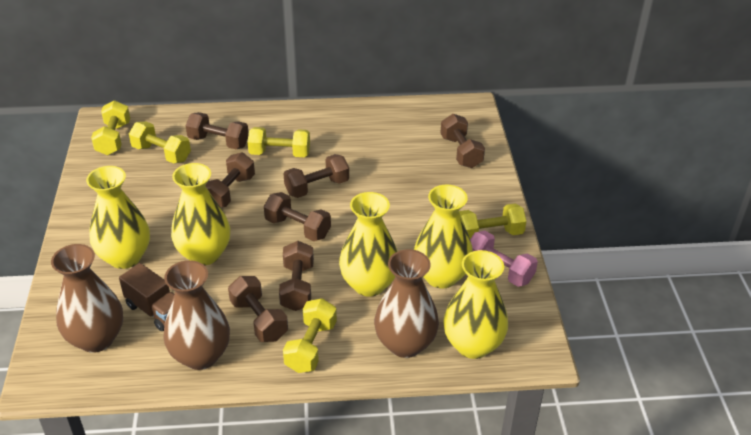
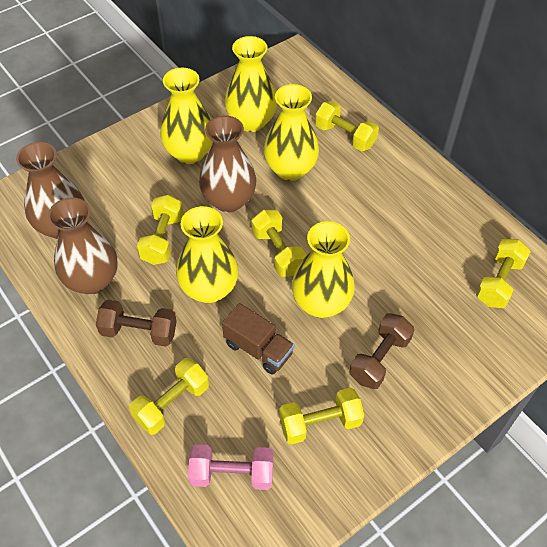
brown dumbbell: 7 -> 2
yellow dumbbell: 5 -> 6

